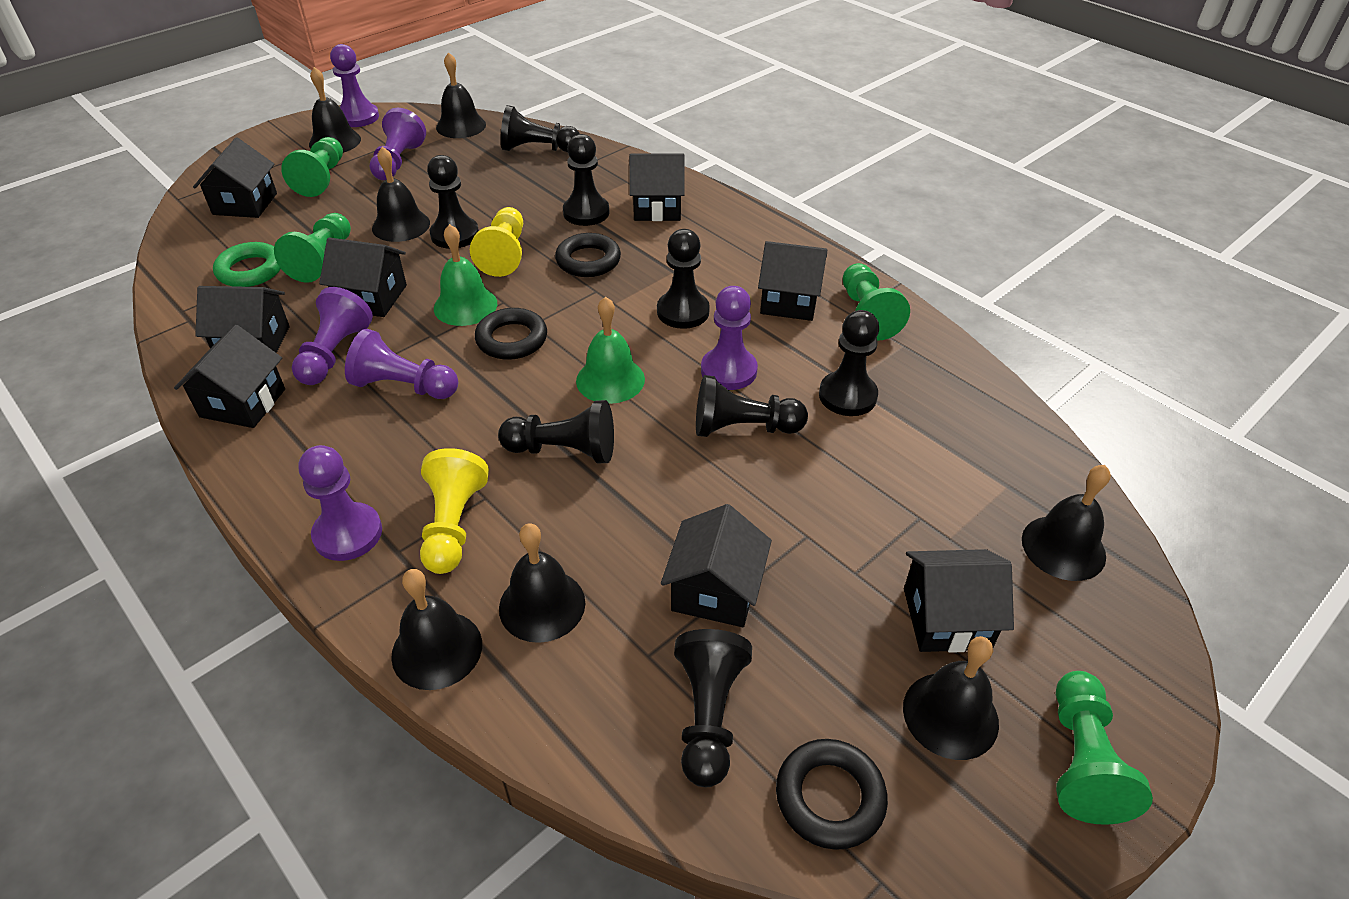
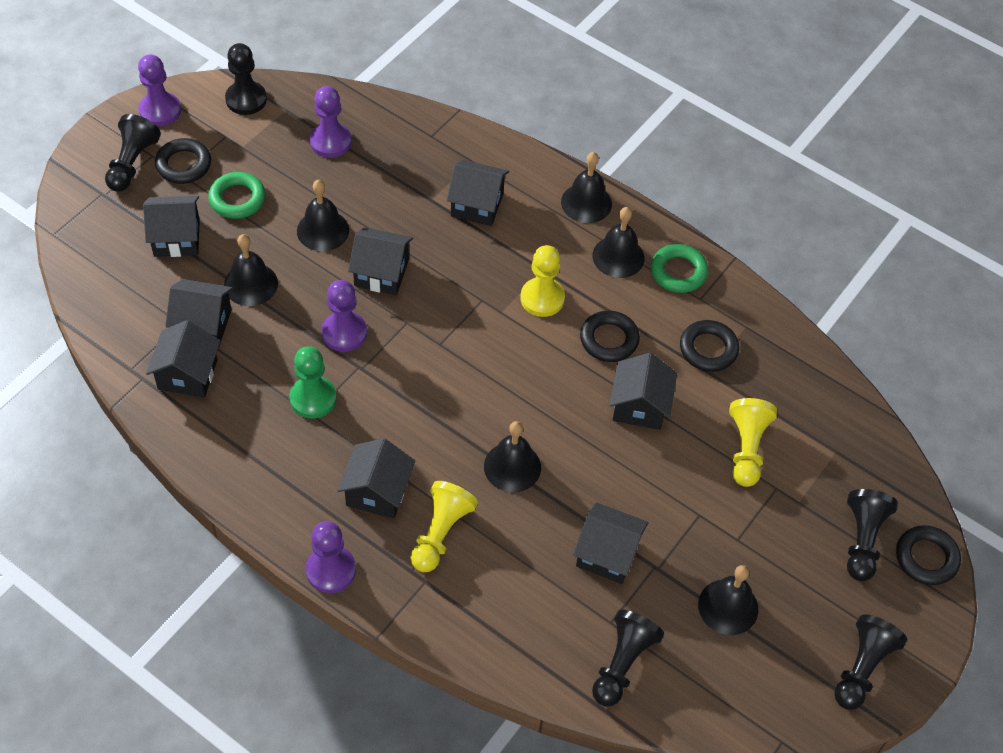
black bell: 7 -> 6
black pawn: 8 -> 5
black ring: 3 -> 4
green bell: 2 -> 0
green pawn: 4 -> 1
green ring: 1 -> 2
purple pawn: 6 -> 4
yellow pawn: 2 -> 3

